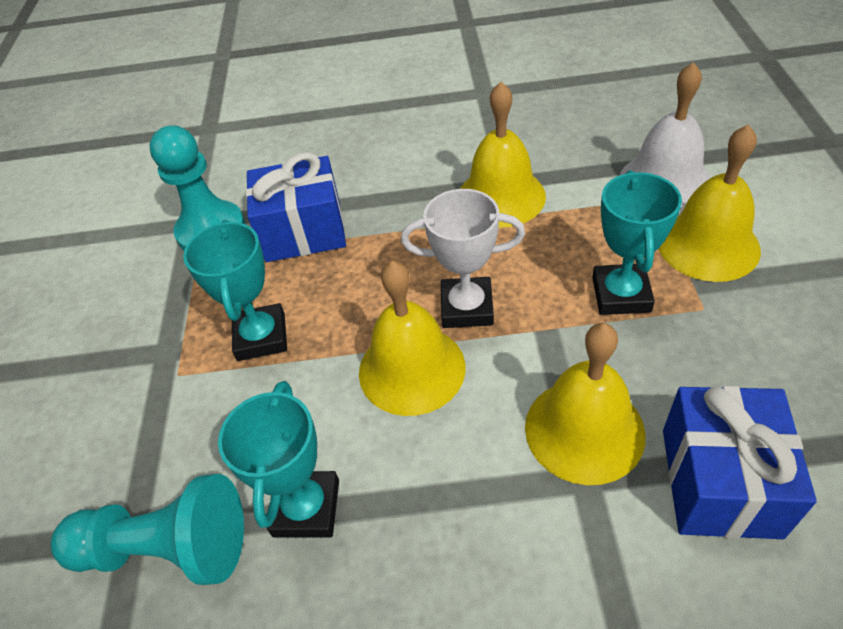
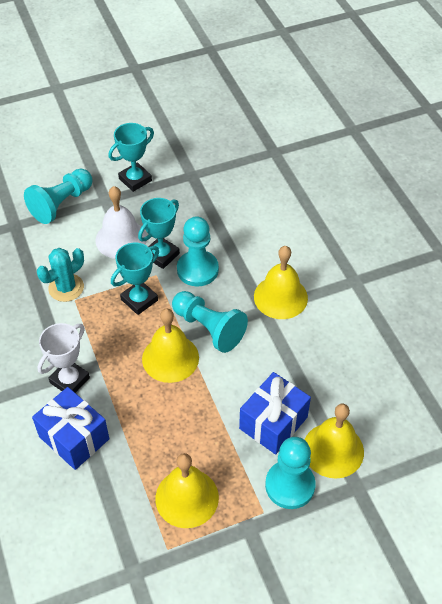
turquoise cactus: 0 -> 1
turquoise pawn: 2 -> 4

